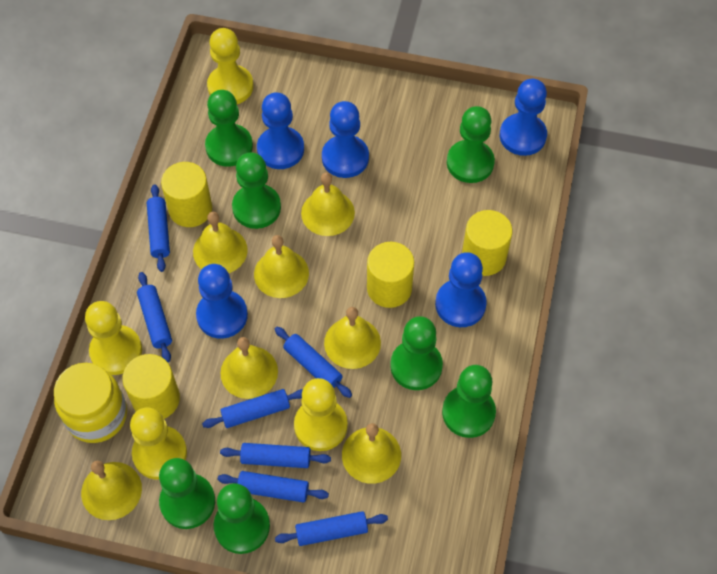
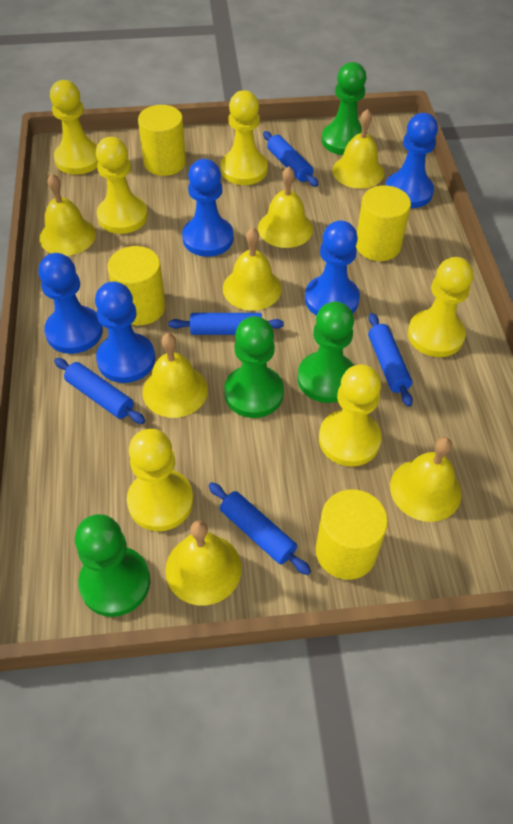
blue rolling pin: 7 -> 5
green pawn: 7 -> 4
yellow jar: 1 -> 0
yellow pawn: 4 -> 6

